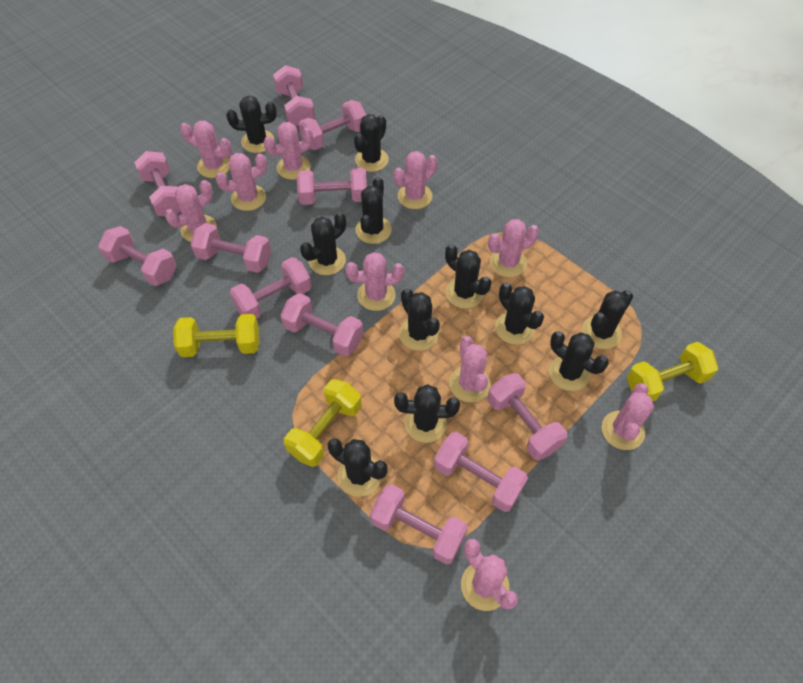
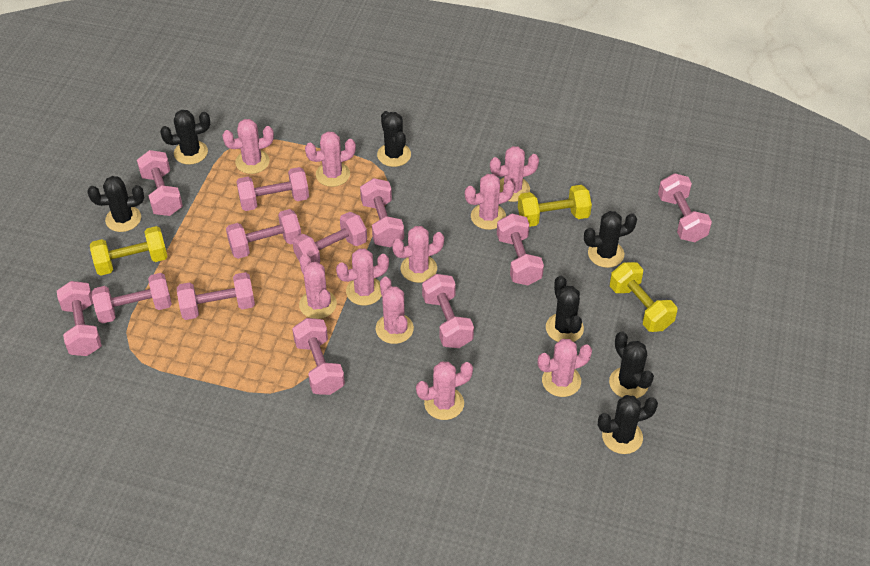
black cactus: 11 -> 7
pink dumbbell: 11 -> 12

